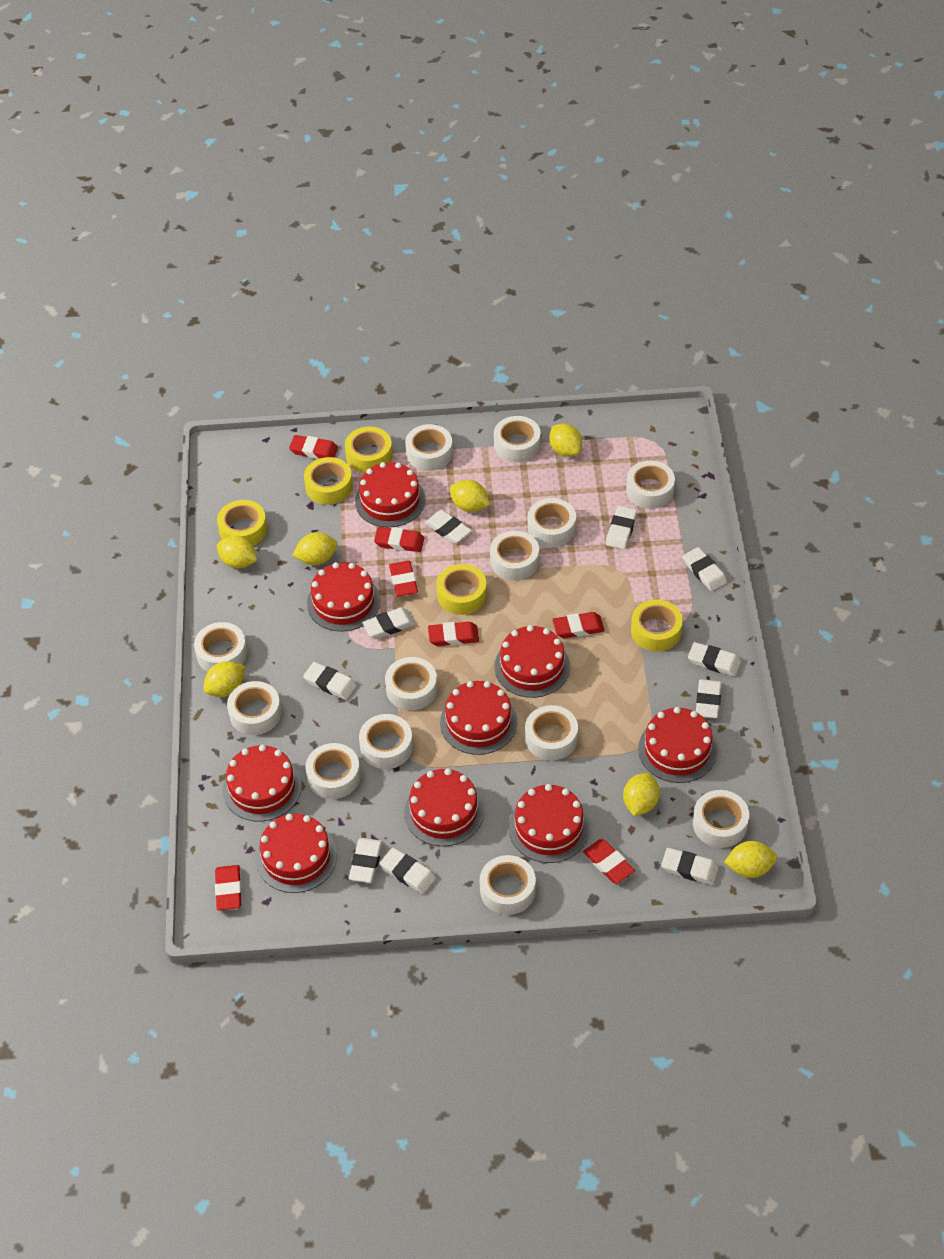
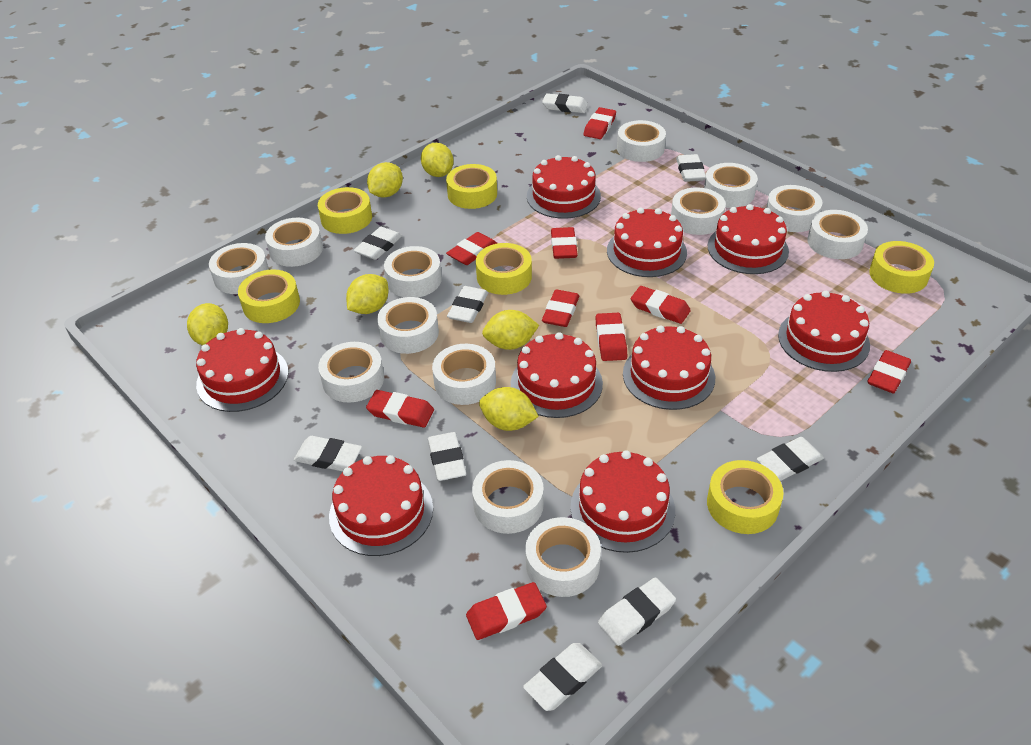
red eraser: 7 -> 9
white eraser: 10 -> 9
yellow lemon: 7 -> 6
yellow tape: 5 -> 6

